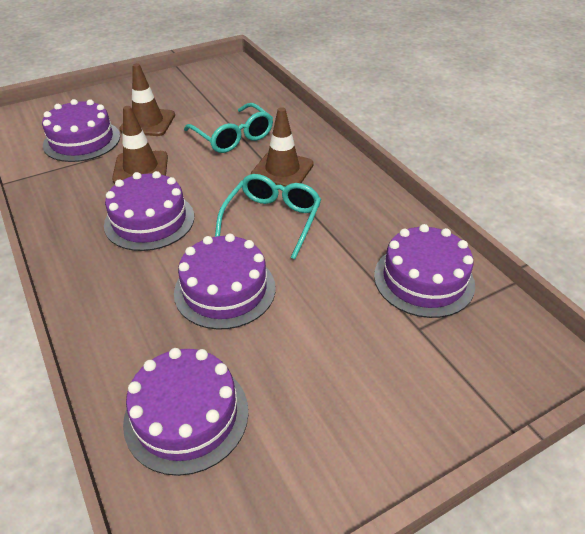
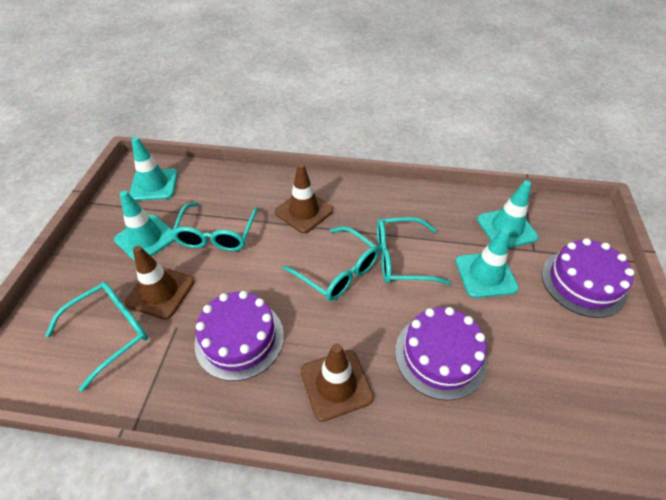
purple cake: 5 -> 3
turquoise glasses: 2 -> 4
turquoise traffic cone: 0 -> 4

